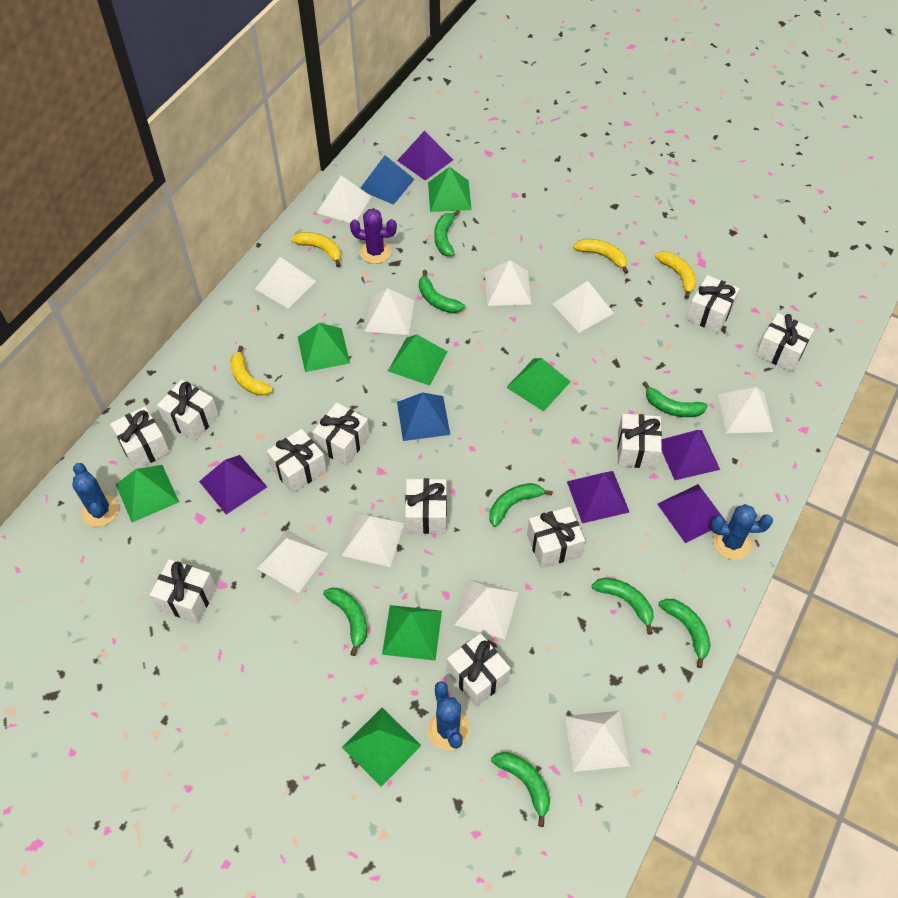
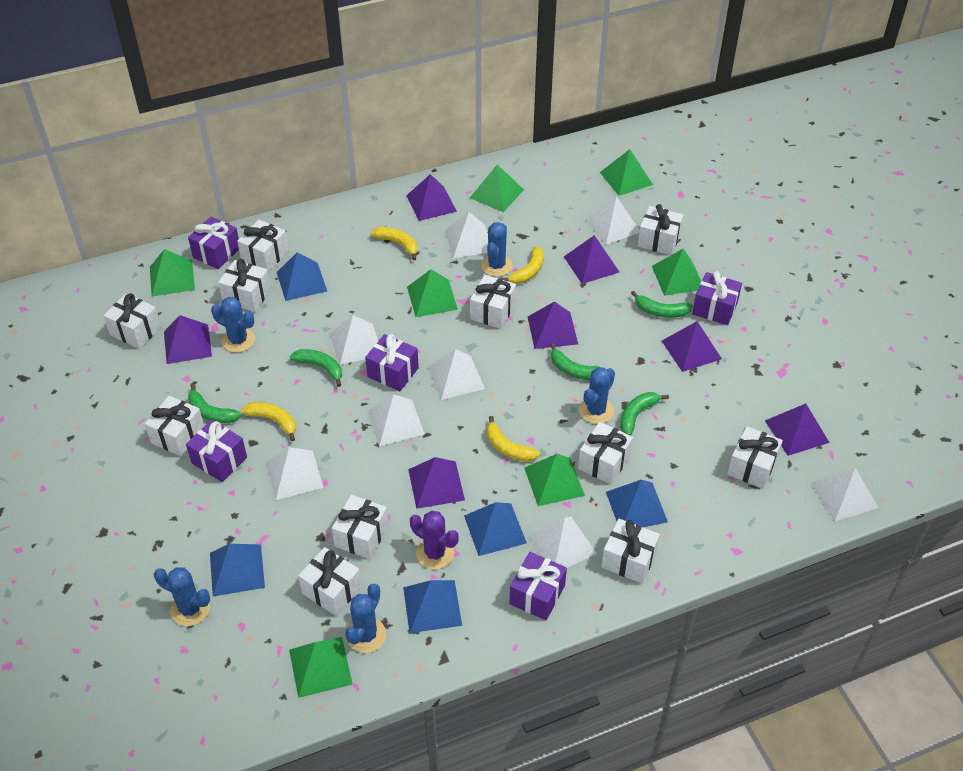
blue cactus: 3 -> 5
blue pyramid: 2 -> 5
green banana: 8 -> 5
purple gift: 0 -> 5
purple pyramid: 5 -> 7
white pyramid: 10 -> 8

